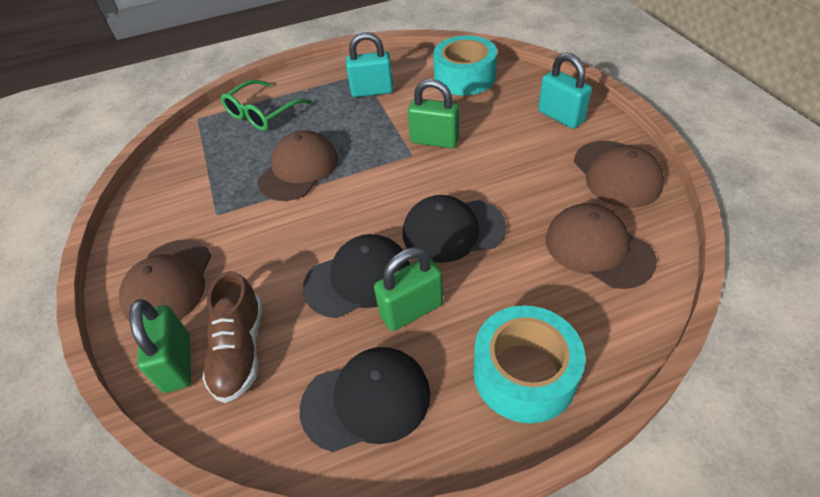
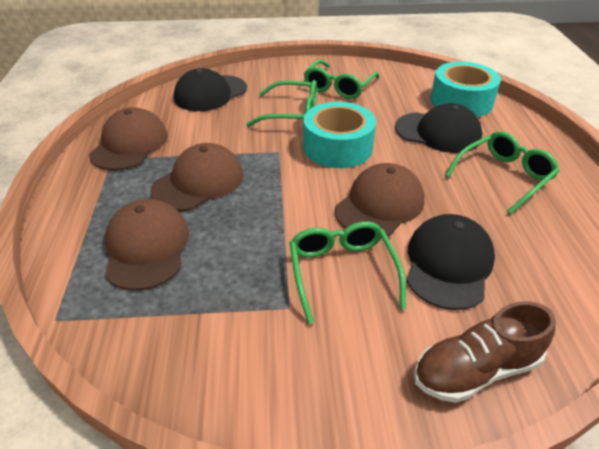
green glasses: 1 -> 4
green padlock: 3 -> 0
turquoise padlock: 2 -> 0

